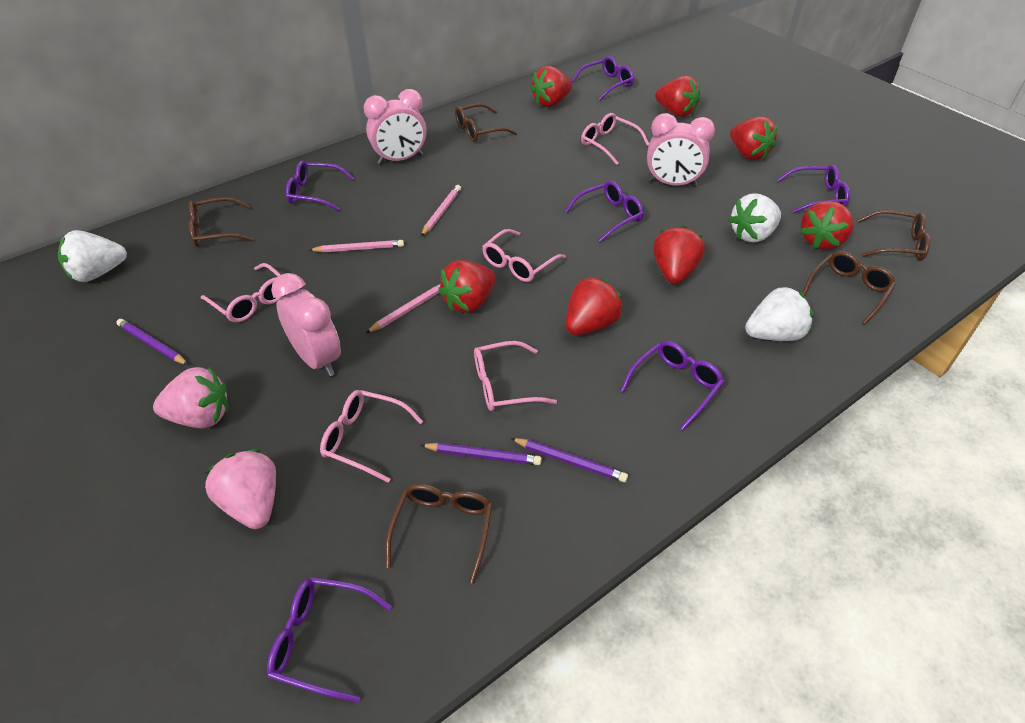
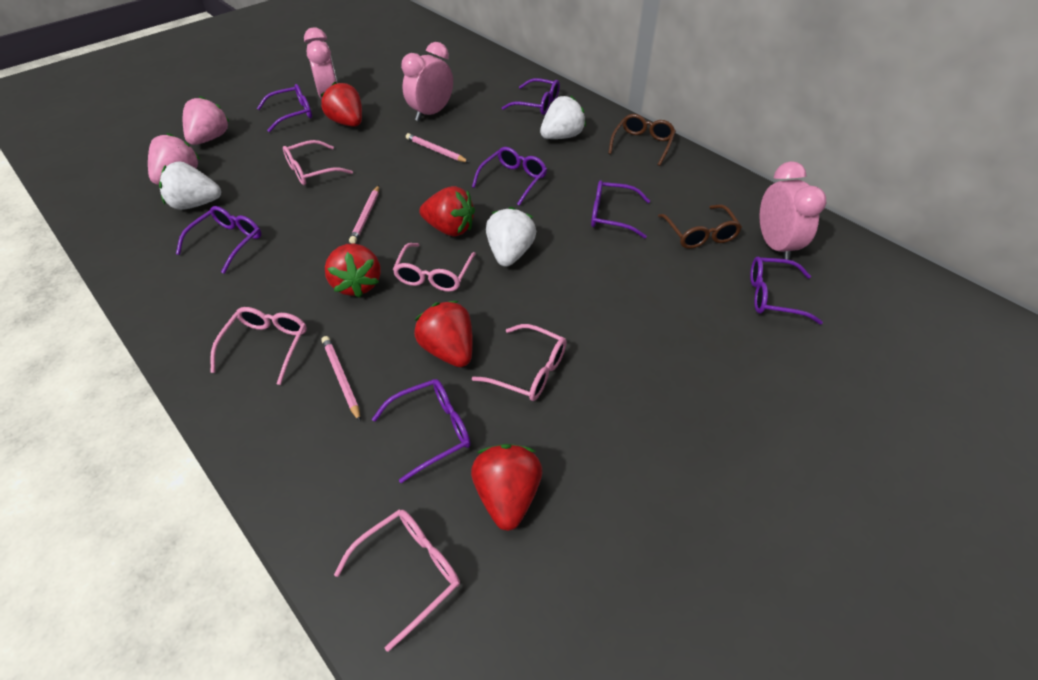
brown glasses: 5 -> 2
purple glasses: 6 -> 7
purple pencil: 3 -> 0
red strawberry: 7 -> 5

